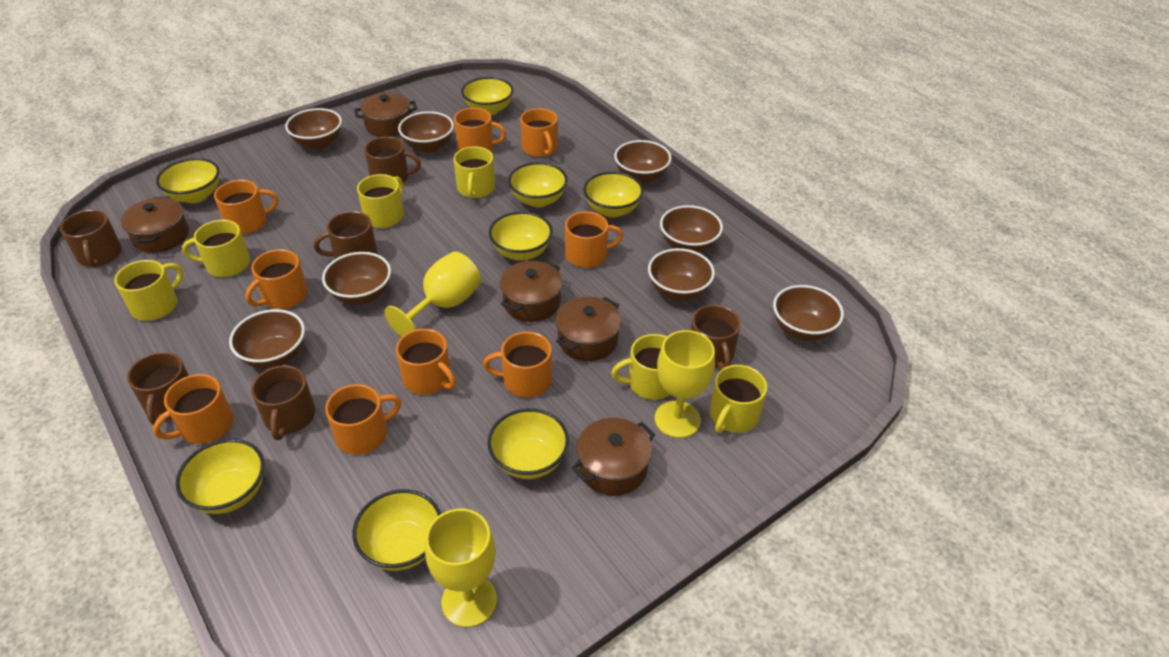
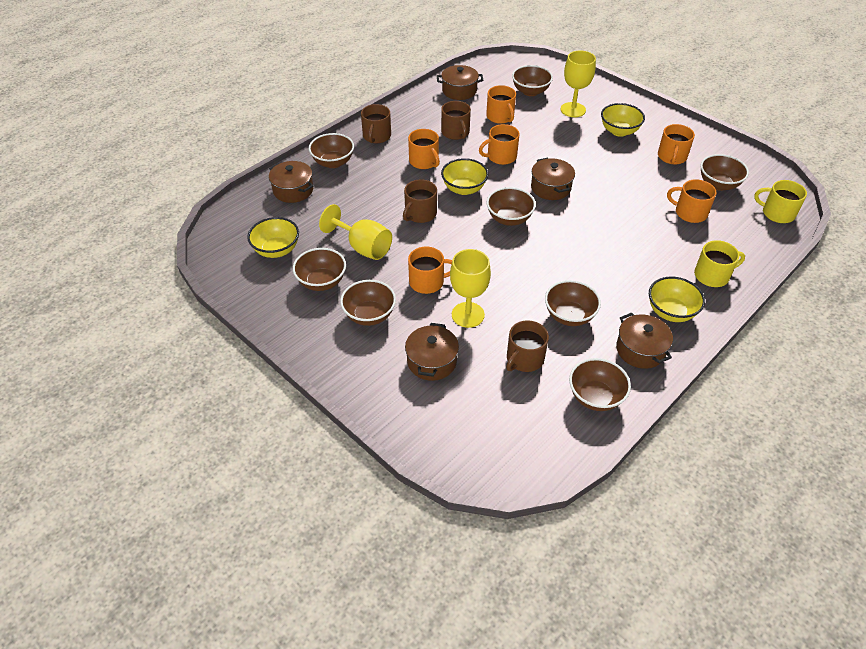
brown mug: 6 -> 4
orange mug: 9 -> 6
yellow bowl: 8 -> 4
yellow mug: 6 -> 2

